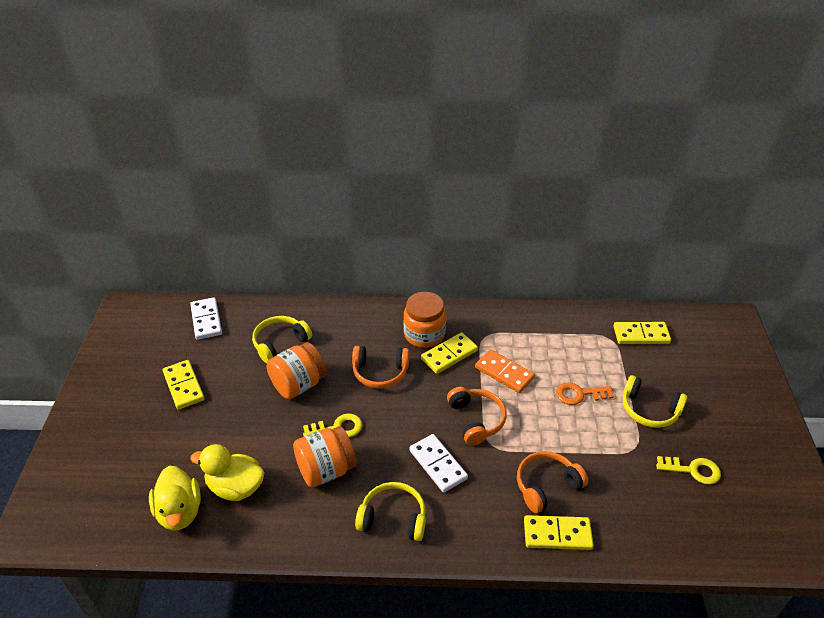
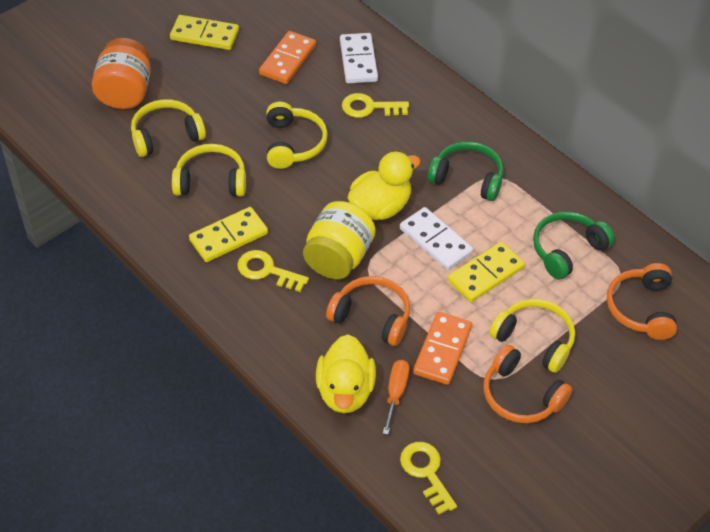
green headphones: 0 -> 2
orange domino: 1 -> 2
orange jar: 3 -> 1
orange key: 1 -> 0
orange screwdriver: 0 -> 1
yellow domino: 4 -> 3
yellow headphones: 3 -> 4
yellow jar: 0 -> 1
yellow key: 2 -> 3

